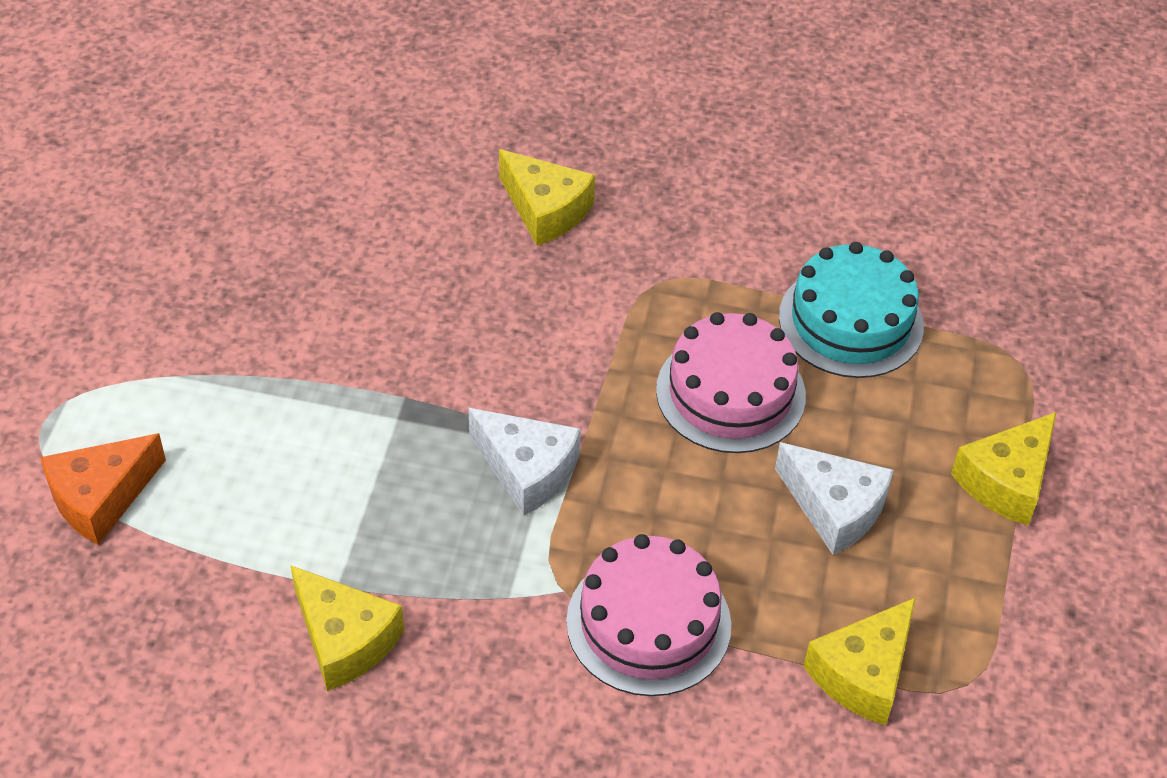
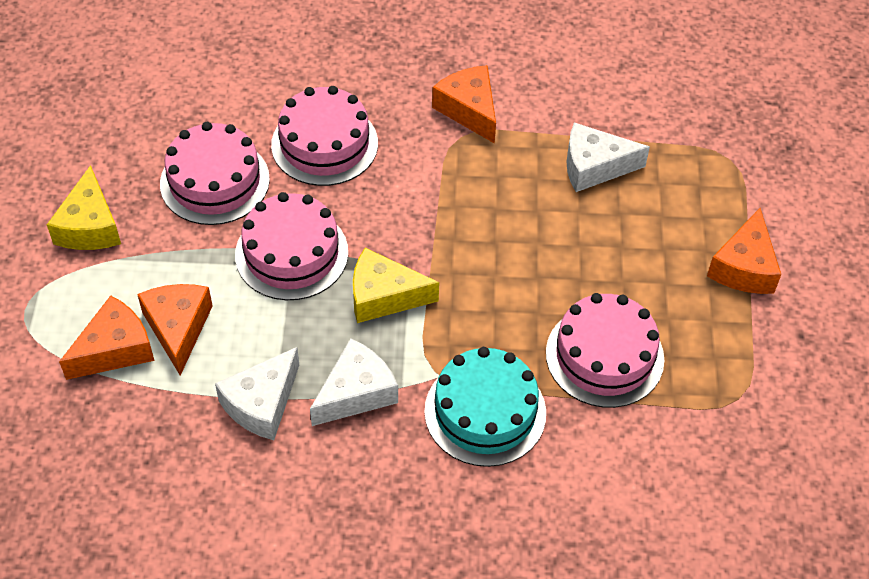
orange cheese: 1 -> 4
pink cake: 2 -> 4
white cheese: 2 -> 3
yellow cheese: 4 -> 2

